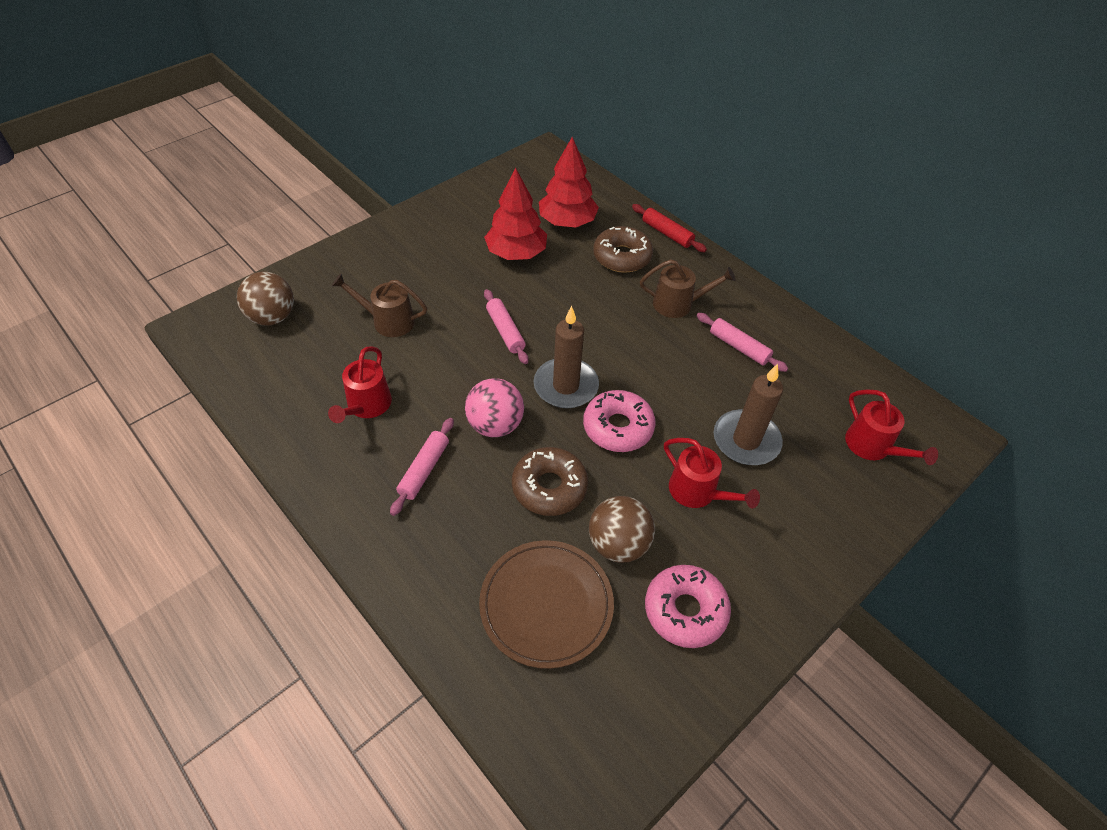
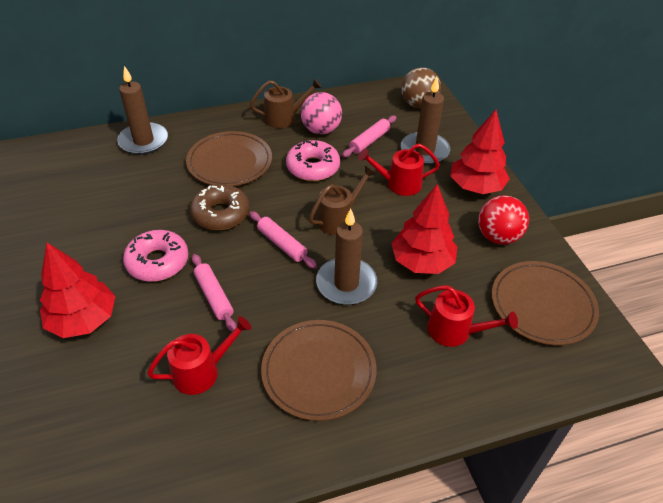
brown ball: 2 -> 1
brown candle: 2 -> 3
brown donut: 2 -> 1
brown plate: 1 -> 3
red ball: 0 -> 1
red rolling pin: 1 -> 0
red tree: 2 -> 3

